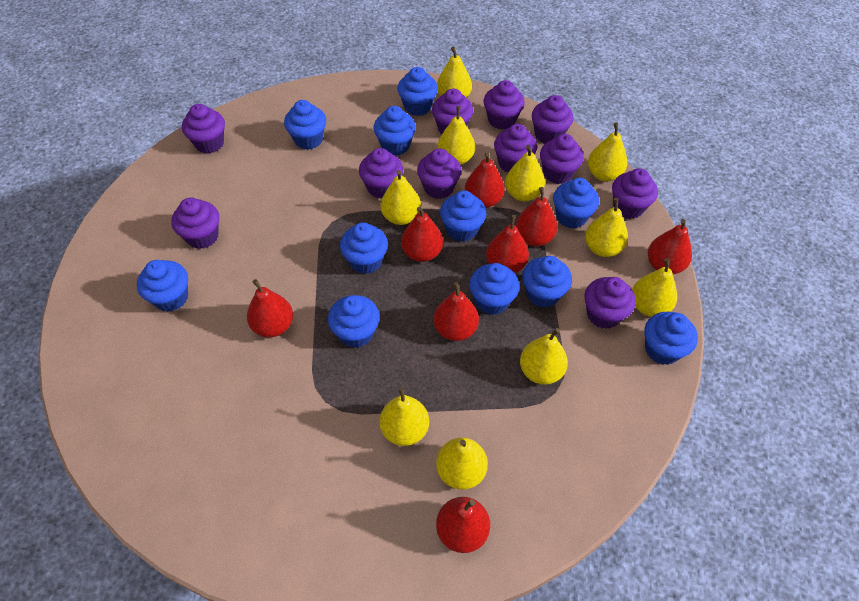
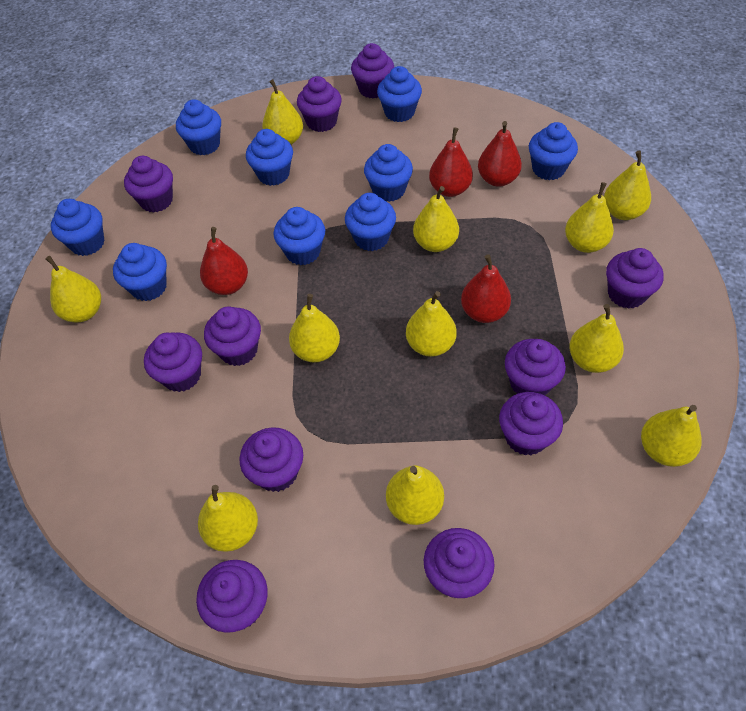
blue cupcake: 11 -> 9
red pear: 8 -> 4
yellow pear: 10 -> 11

